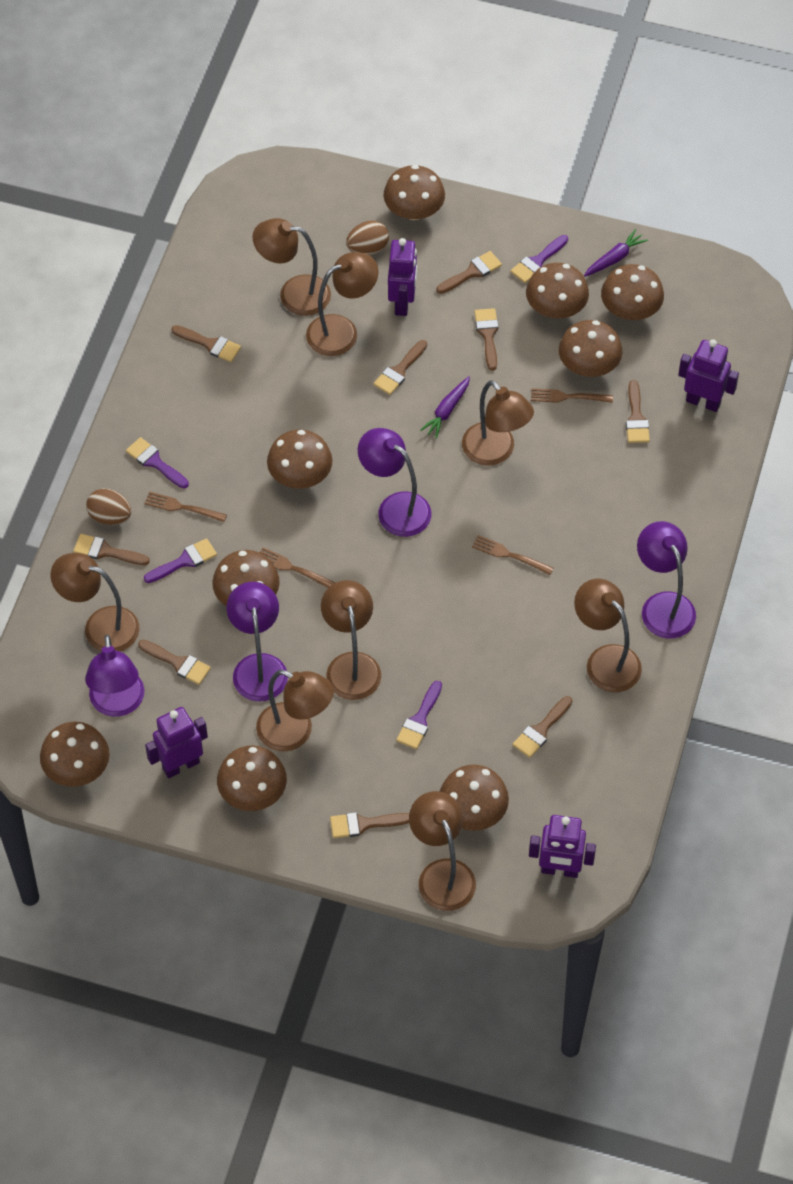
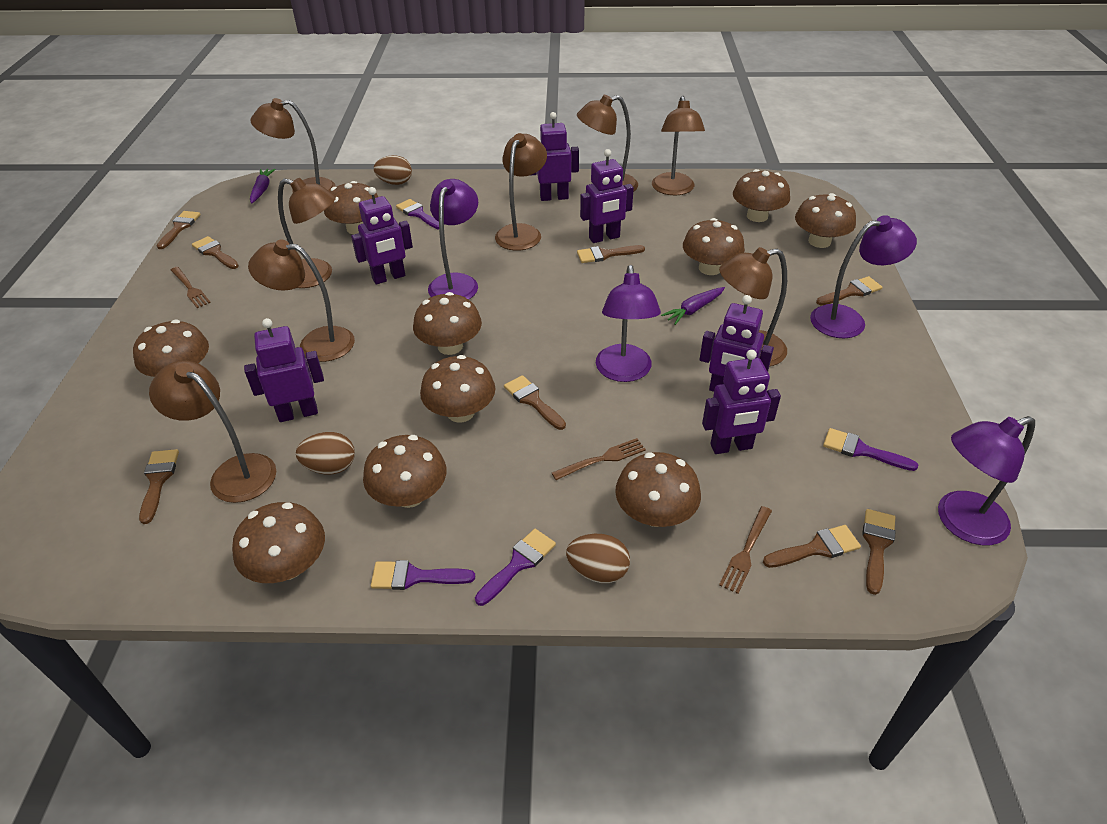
brown brush: 9 -> 8
brown egg: 2 -> 3
brown fork: 4 -> 3
brown mushroom: 9 -> 10
purple robot: 4 -> 6

